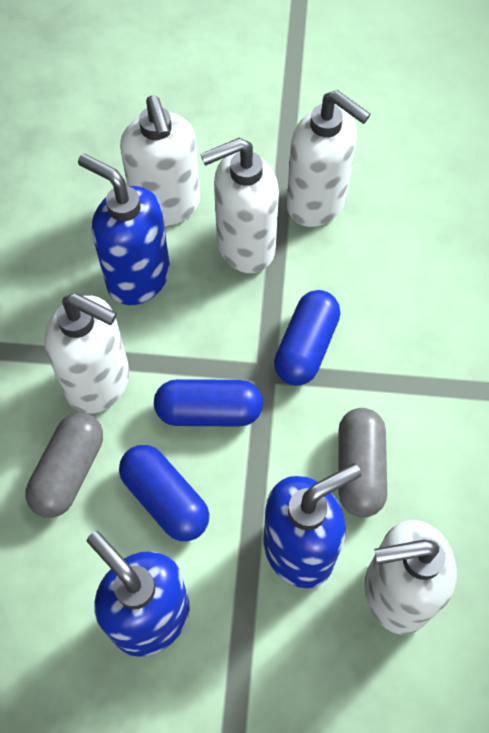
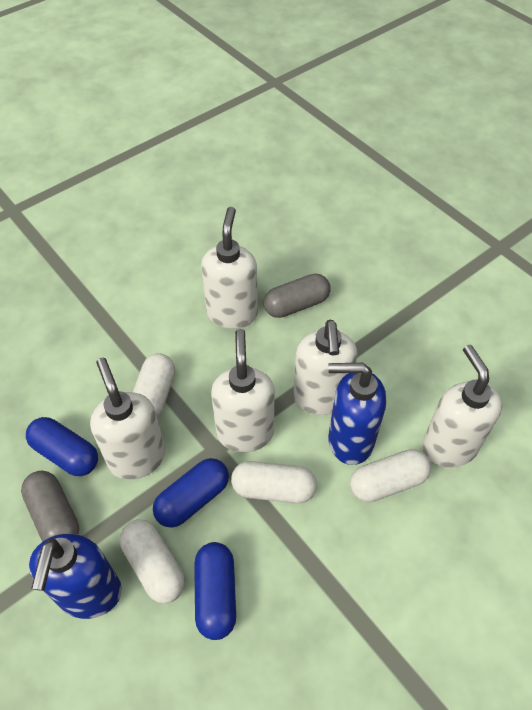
blue soap dispenser: 3 -> 2
white capsule: 0 -> 4

